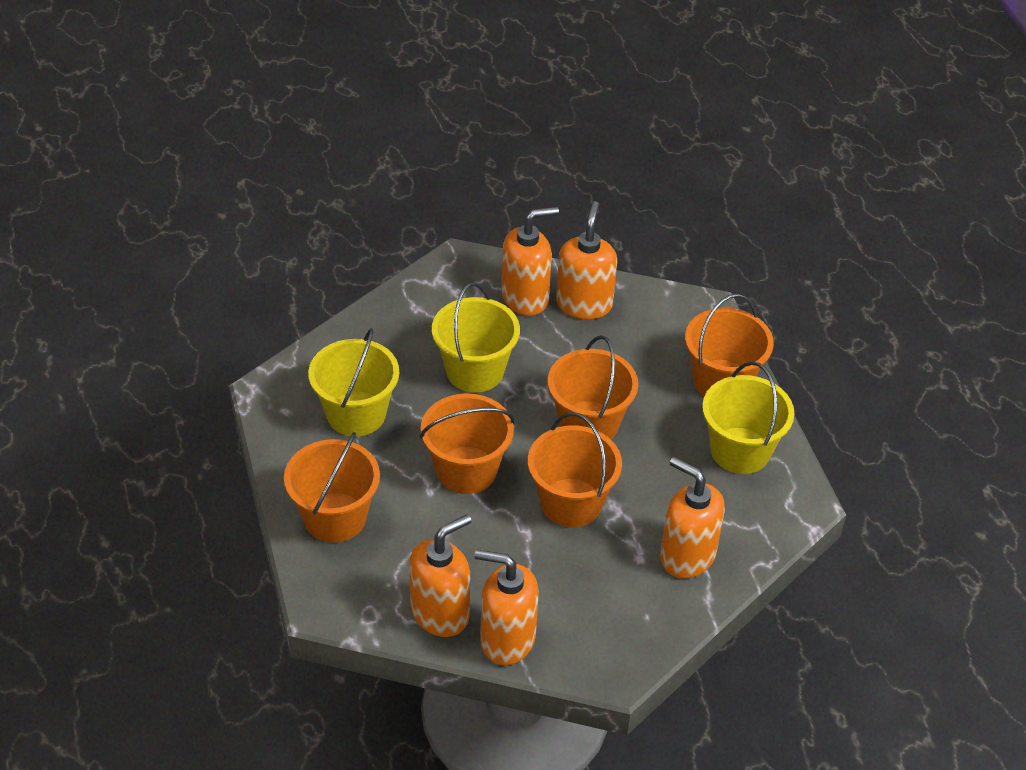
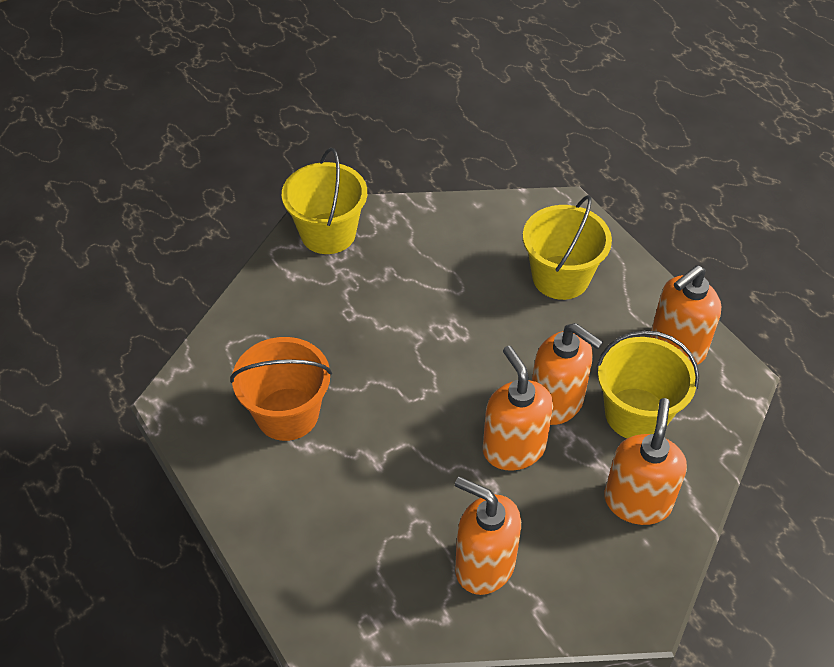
orange bucket: 5 -> 1

